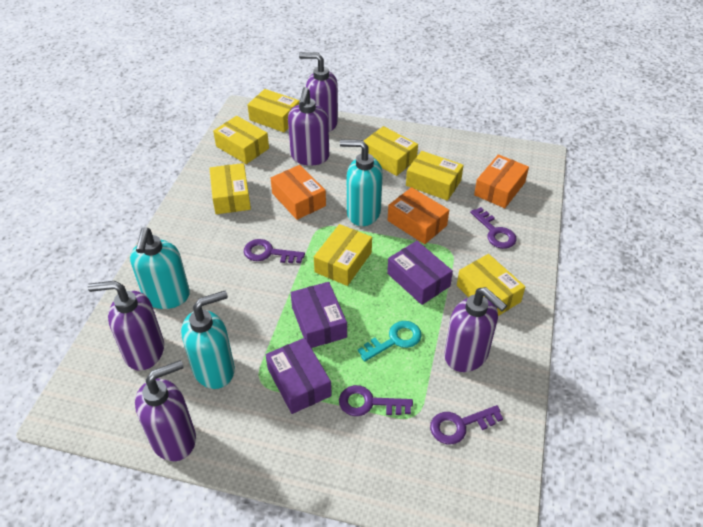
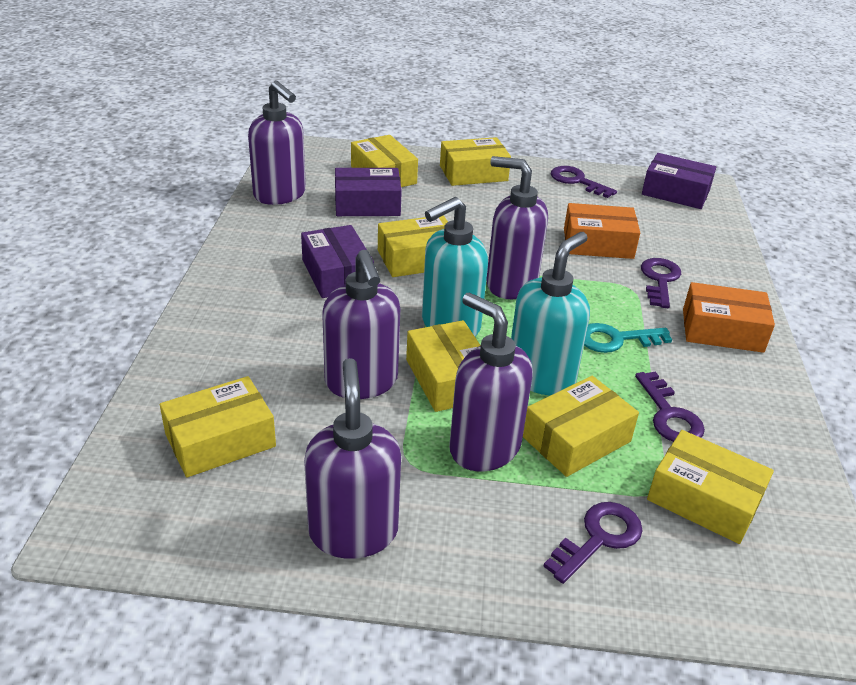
orange box: 3 -> 2
turquoise soap dispenser: 3 -> 2

